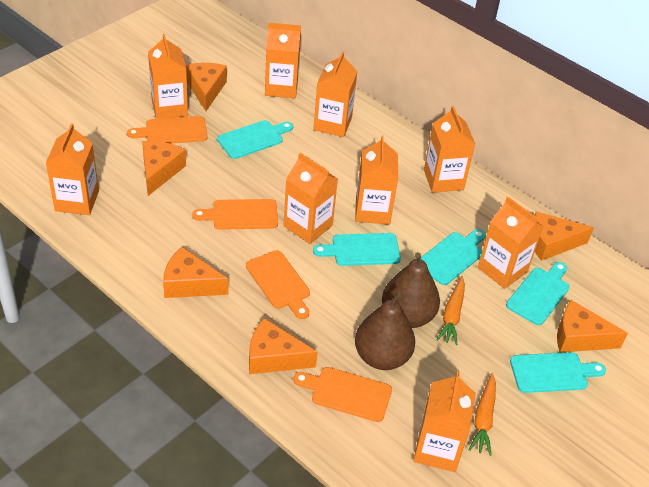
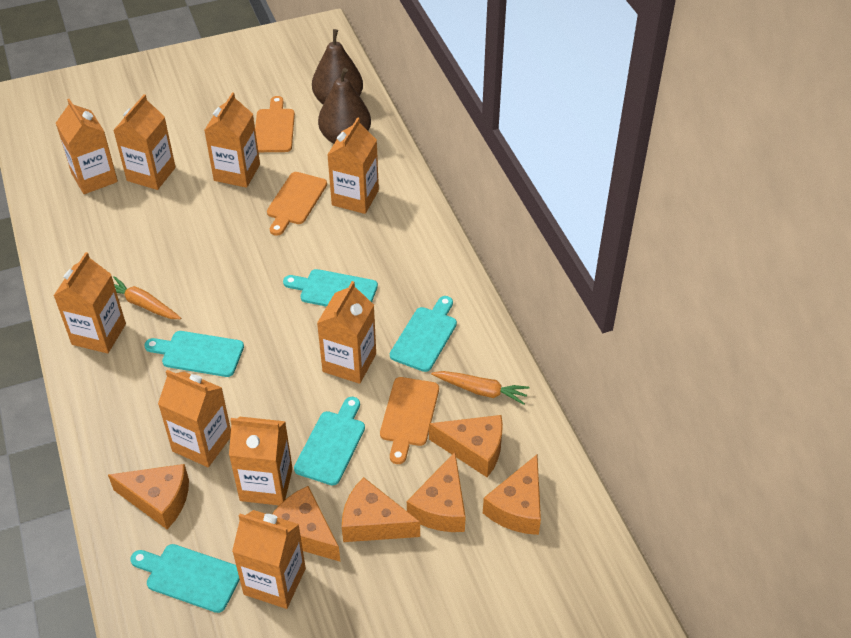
orange cutting board: 4 -> 3

